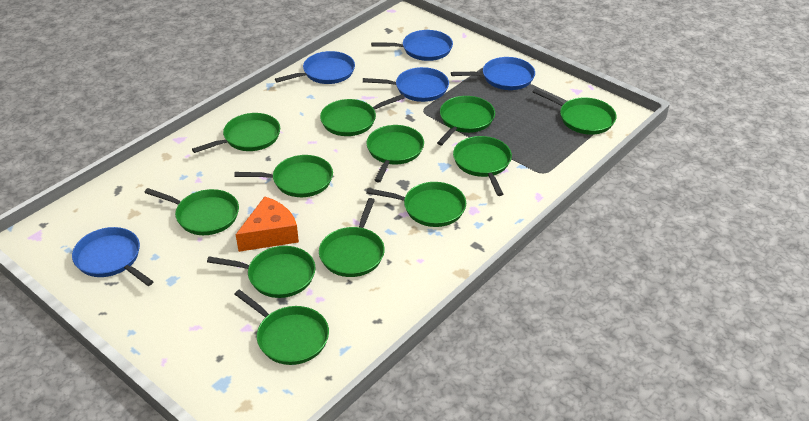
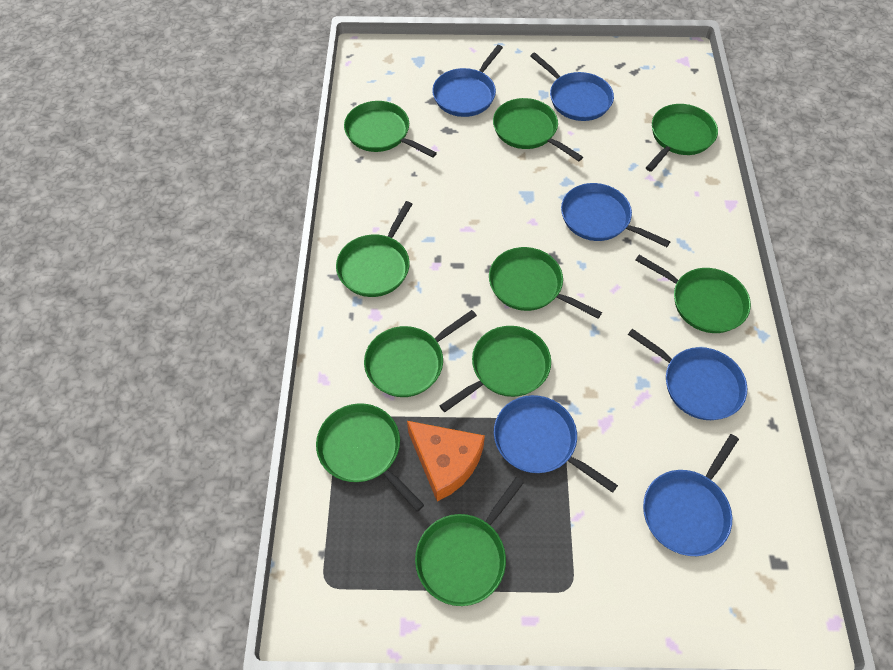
blue pan: 5 -> 6
green pan: 12 -> 10

